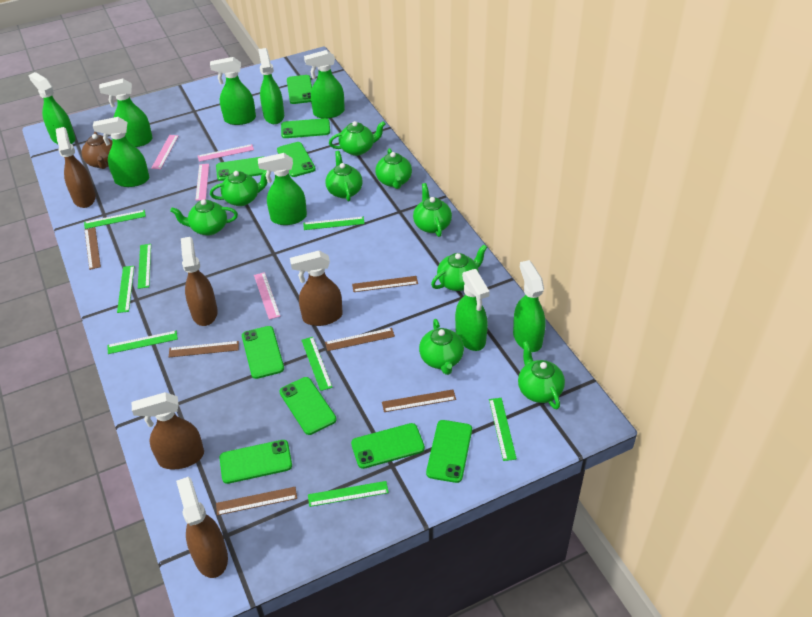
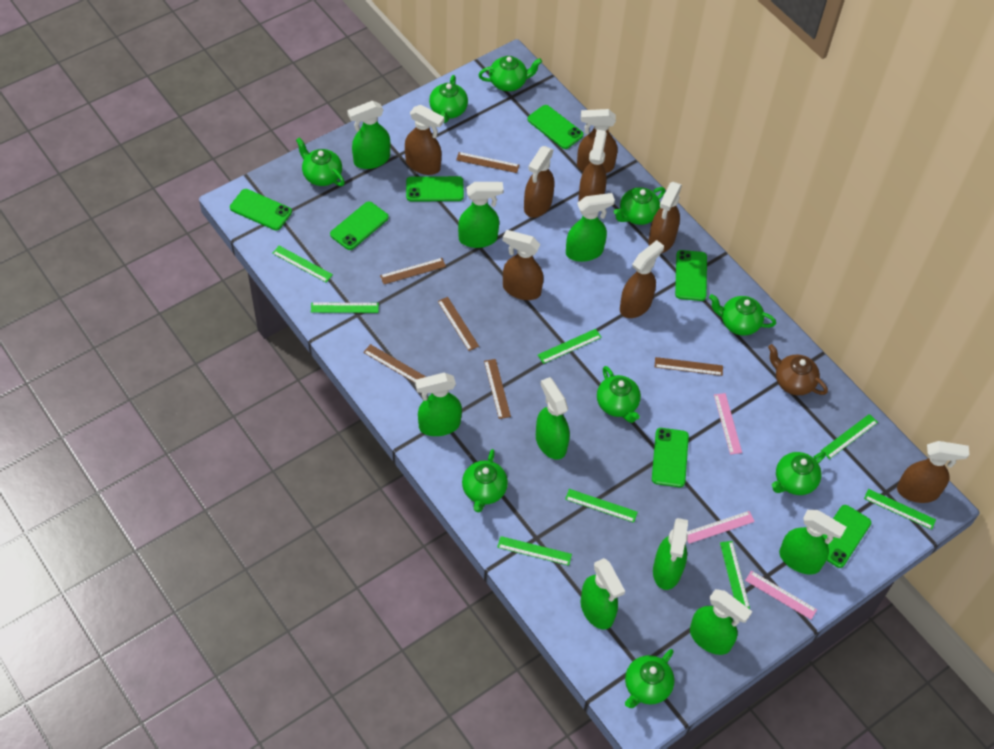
brown spray bottle: 5 -> 8
green phone: 9 -> 7
pink ruler: 4 -> 3

